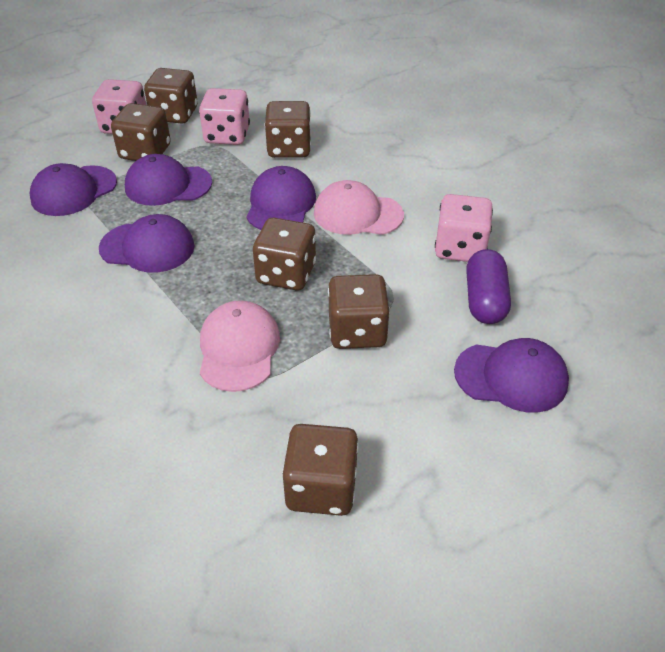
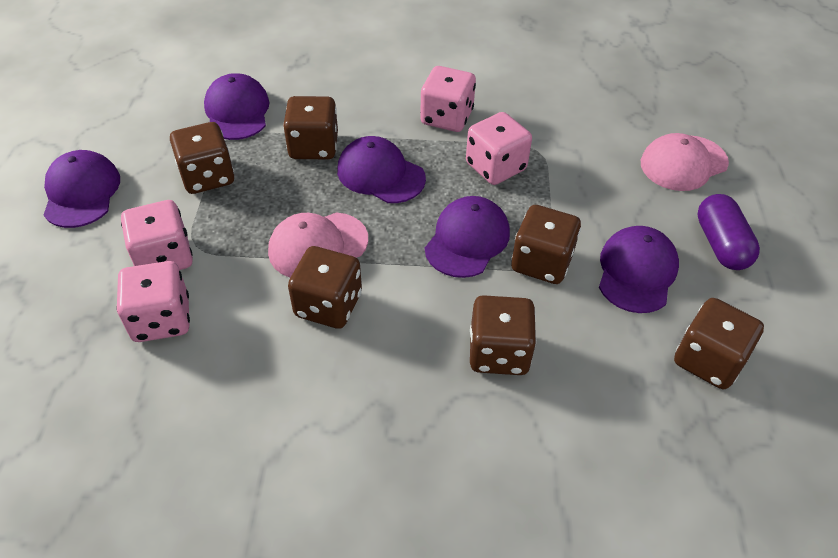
pink dice: 3 -> 4

